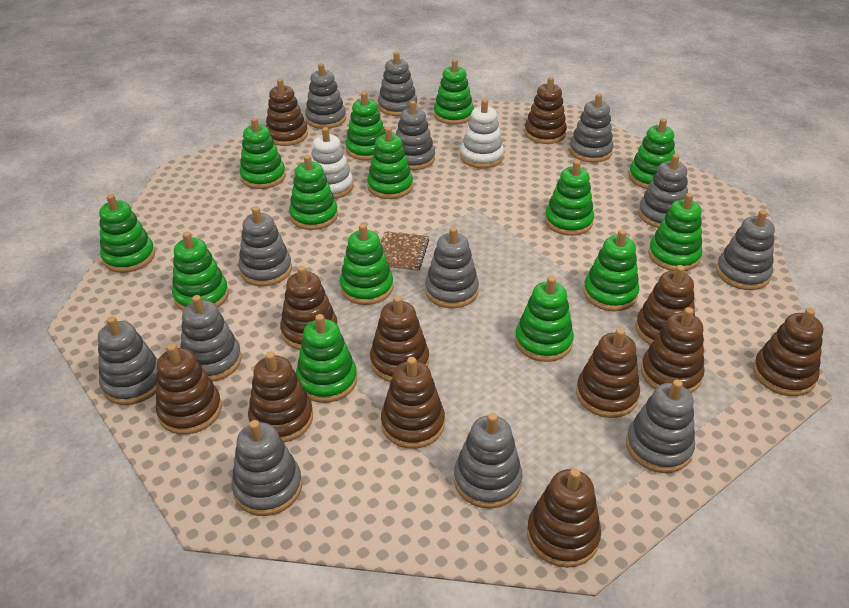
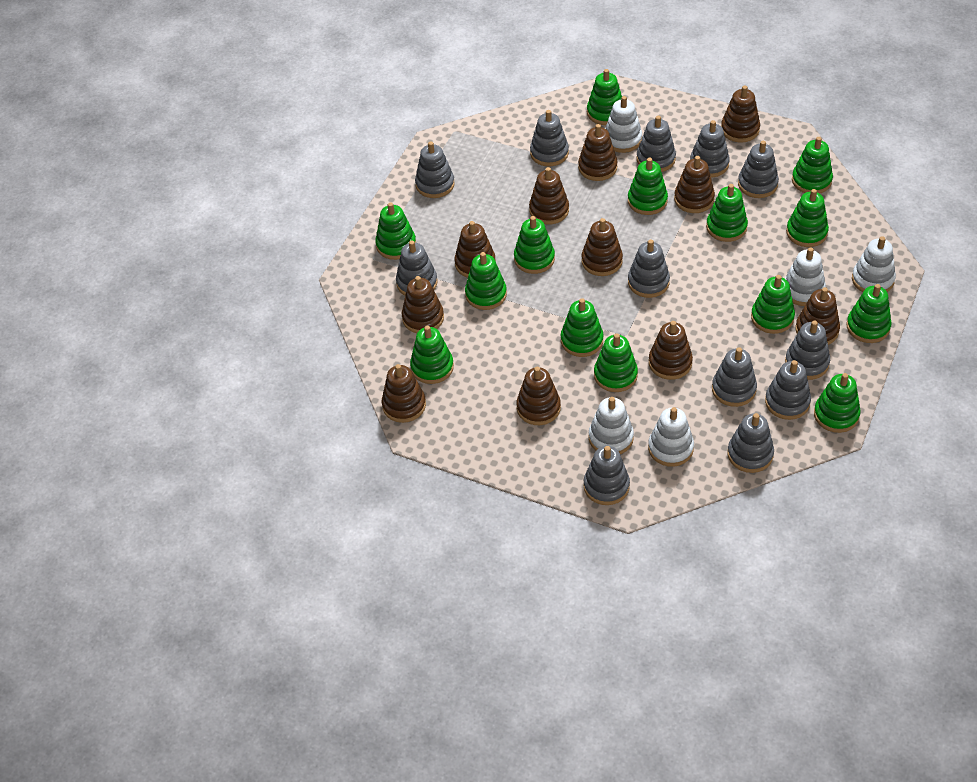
brown notebook: 1 -> 0
brown stacking toy: 12 -> 11
grey stacking toy: 13 -> 12
white stacking toy: 2 -> 5

